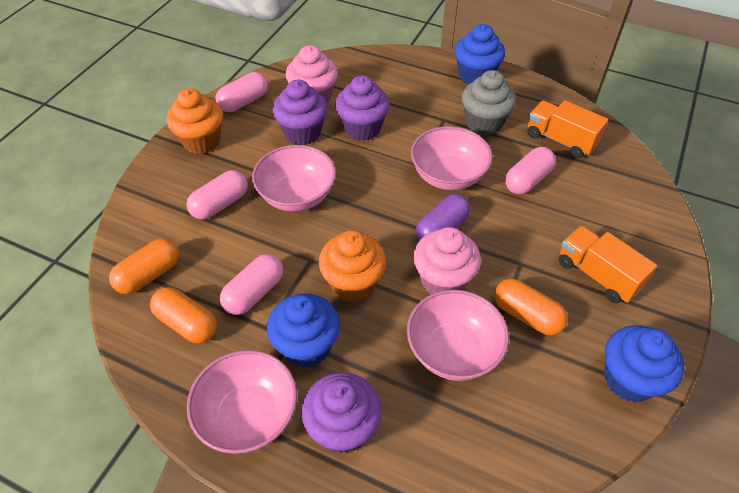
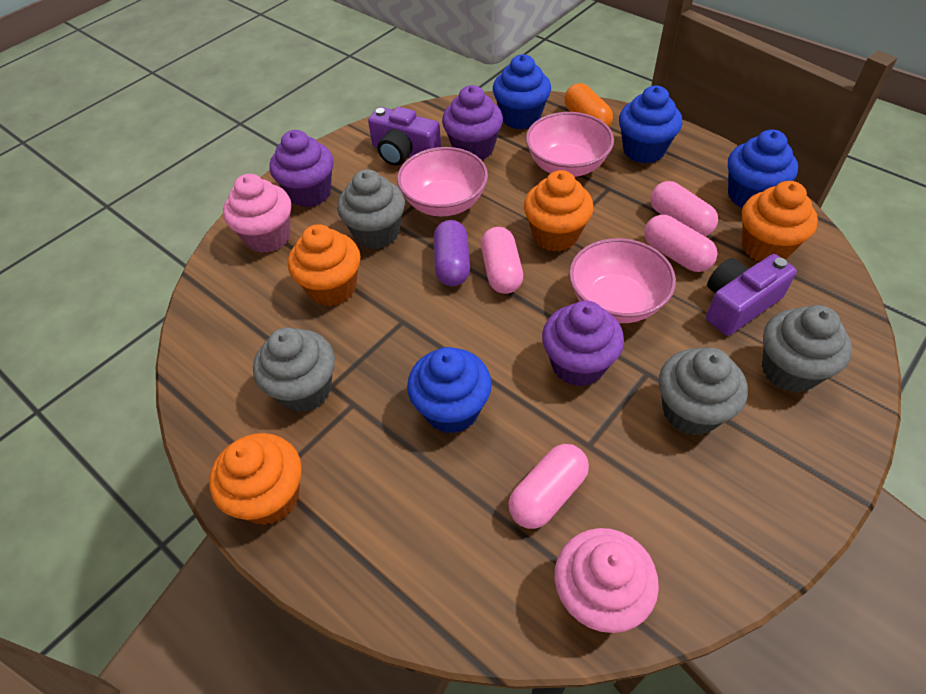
blue cupcake: 3 -> 4
grey cupcake: 1 -> 4
orange capsule: 3 -> 1
orange cupcake: 2 -> 4
orange truck: 2 -> 0
pink bowl: 4 -> 3
purple camera: 0 -> 2

